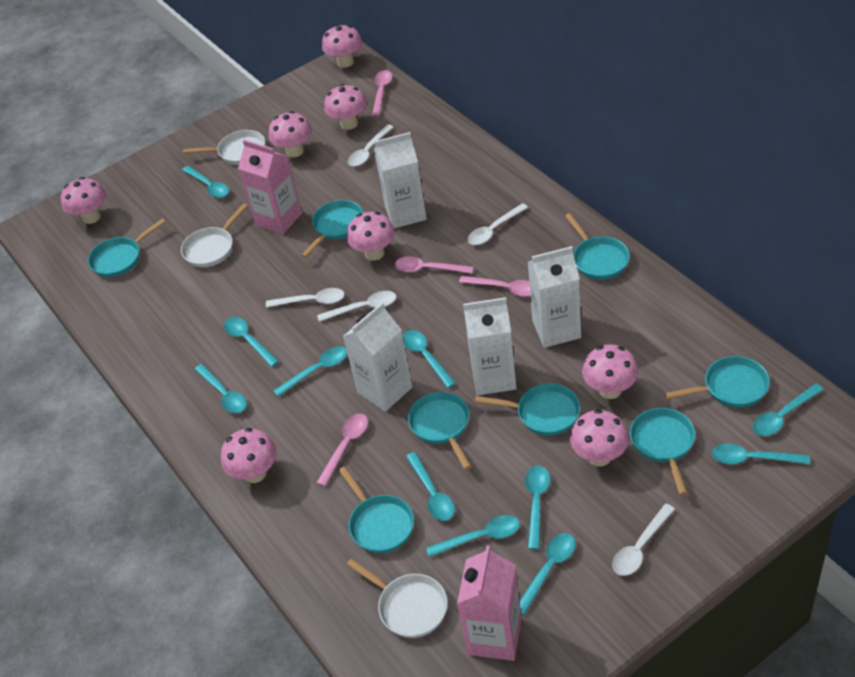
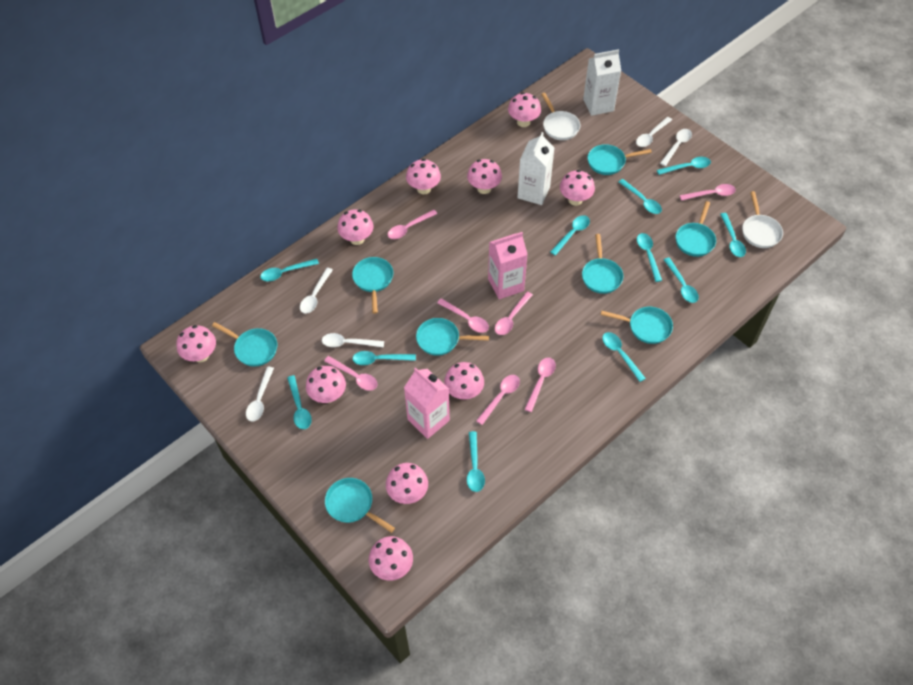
pink mushroom: 8 -> 10
pink spoon: 4 -> 7
white carton: 4 -> 2
white pan: 3 -> 2

